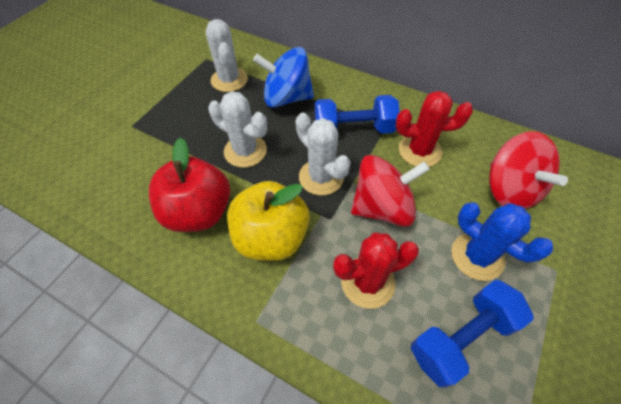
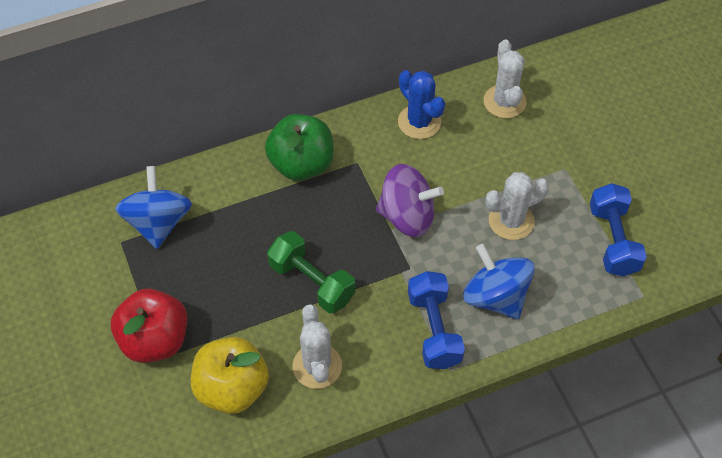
blue spinning top: 1 -> 2
green apple: 0 -> 1
green dumbbell: 0 -> 1
purple spinning top: 0 -> 1
red cactus: 2 -> 0
red spinning top: 2 -> 0

